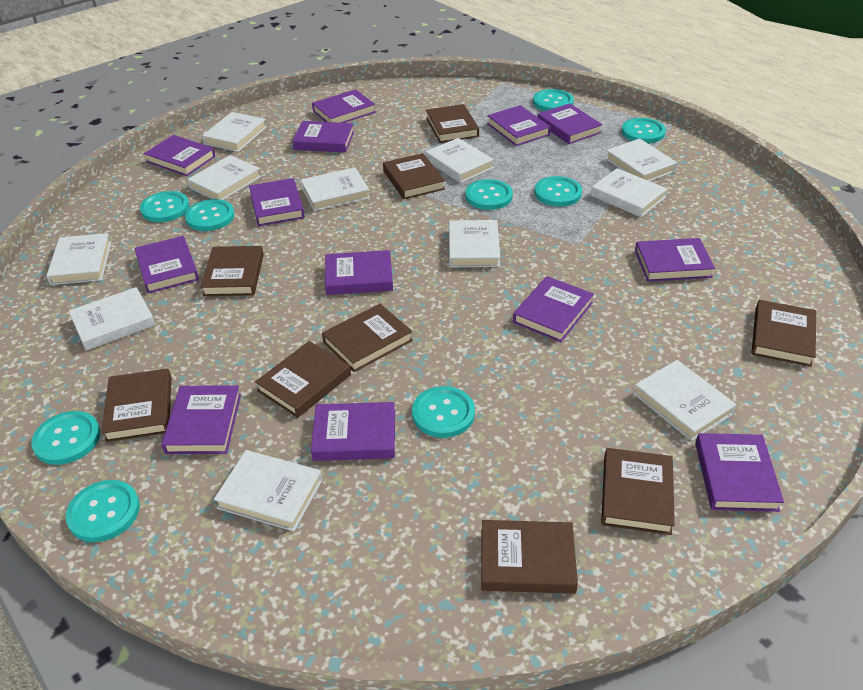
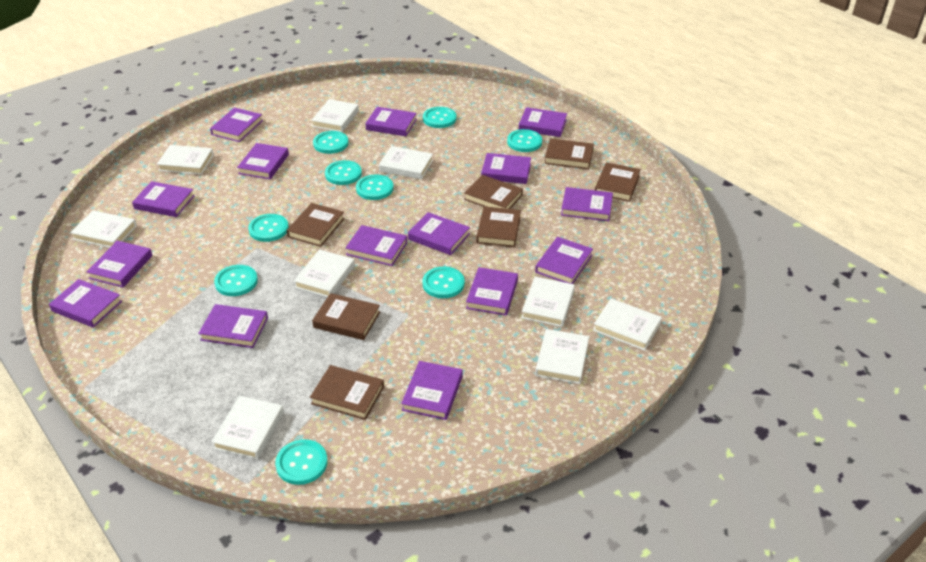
brown book: 9 -> 7
purple book: 13 -> 15
white book: 11 -> 9

